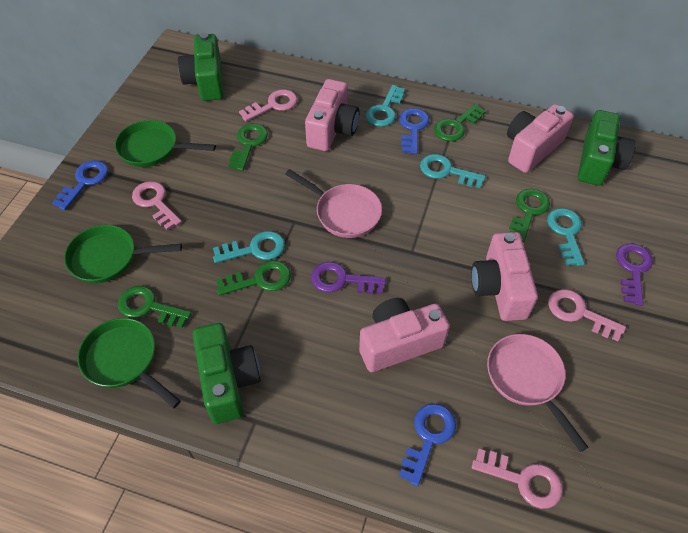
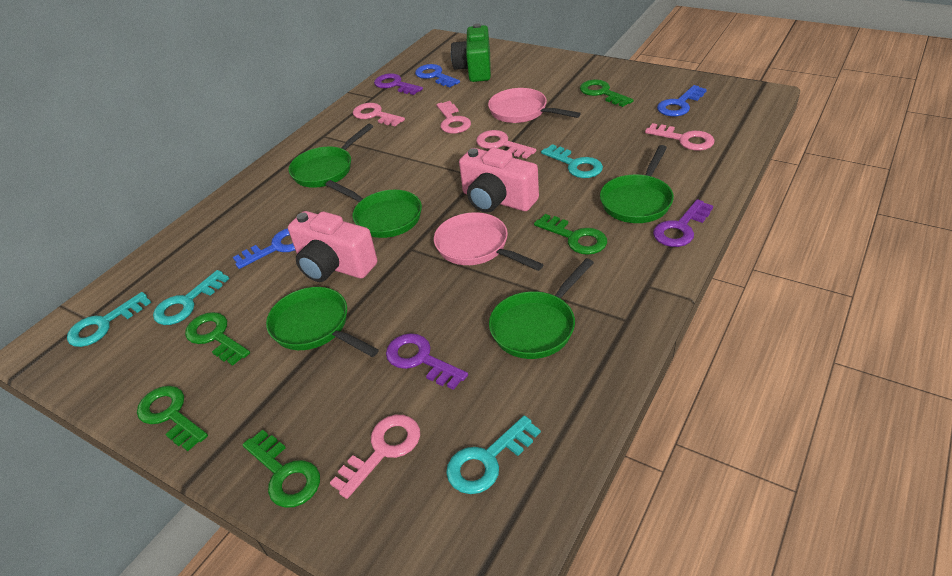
green camera: 3 -> 1
green pan: 3 -> 5
pink camera: 4 -> 2
pink key: 4 -> 5
purple key: 2 -> 3

